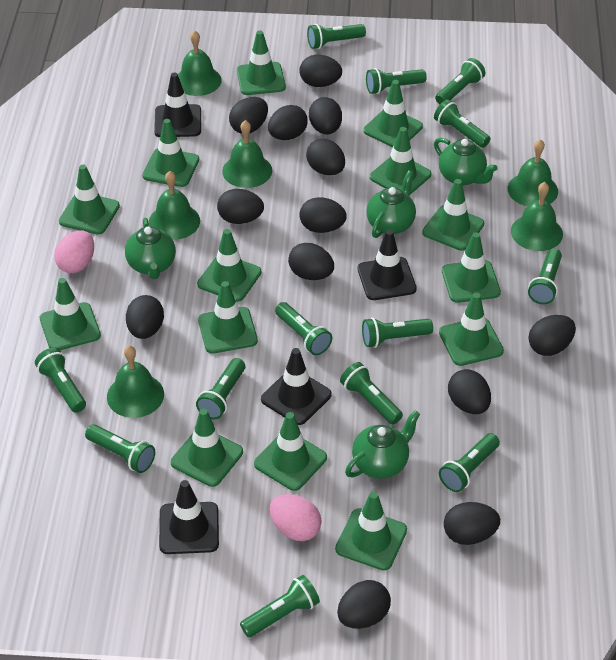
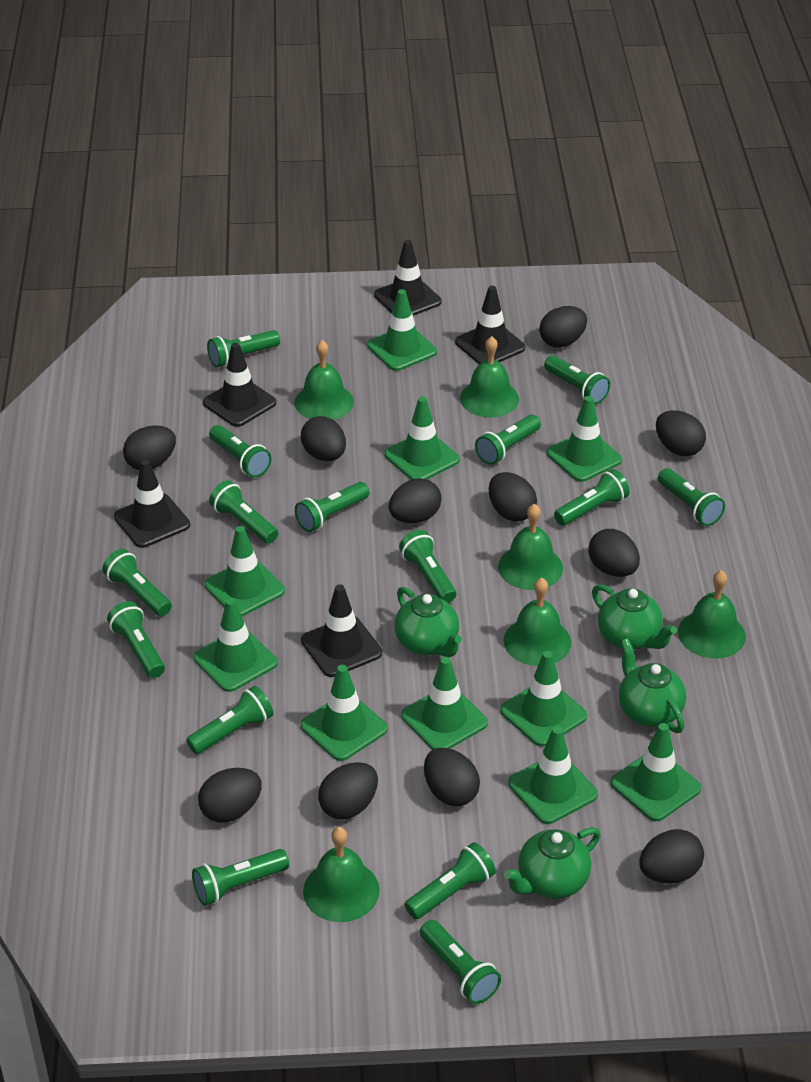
black egg: 13 -> 11
black traffic cone: 4 -> 5
green flashlight: 13 -> 15
green traffic cone: 14 -> 10
pink egg: 2 -> 0

